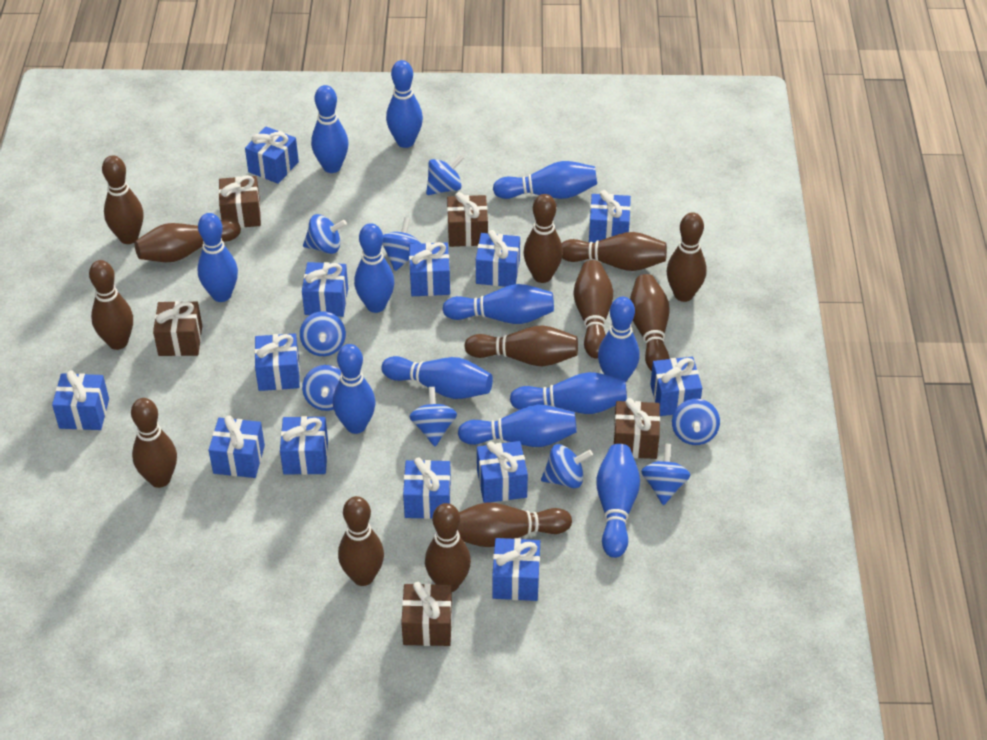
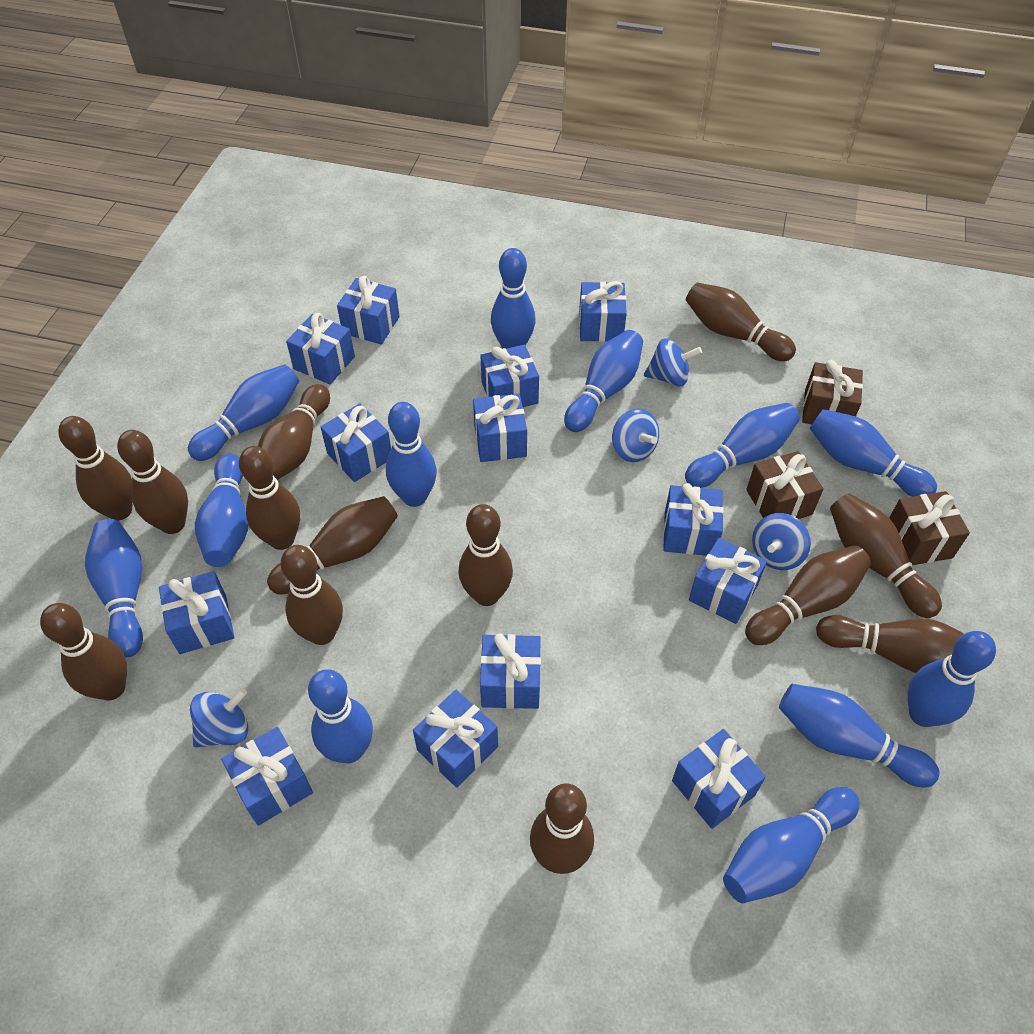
blue spinning top: 9 -> 4
brown gift: 5 -> 3

